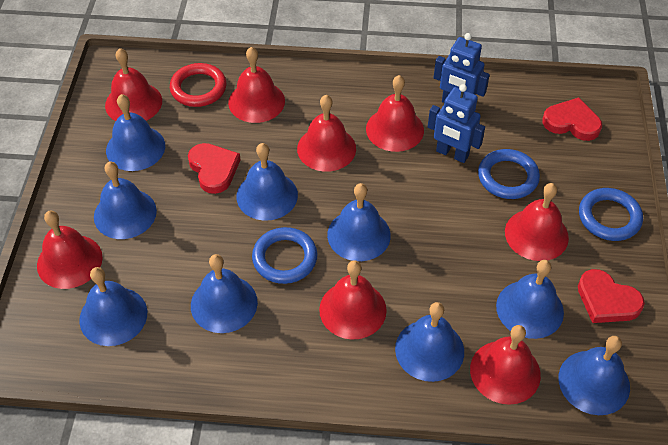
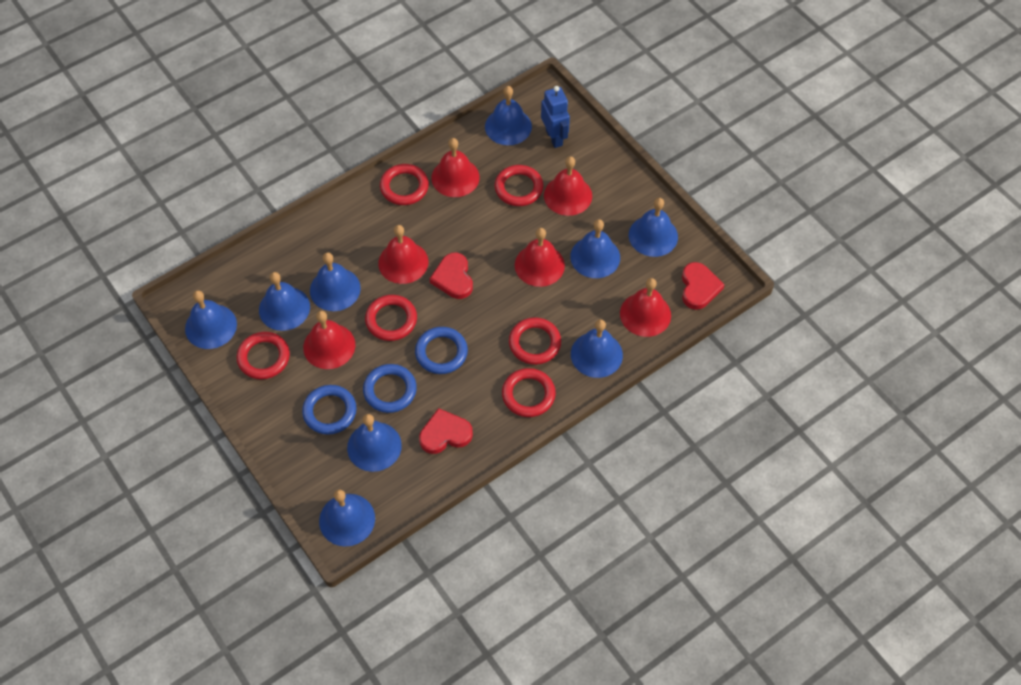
blue robot: 2 -> 1
red bell: 8 -> 6
red ring: 1 -> 6

